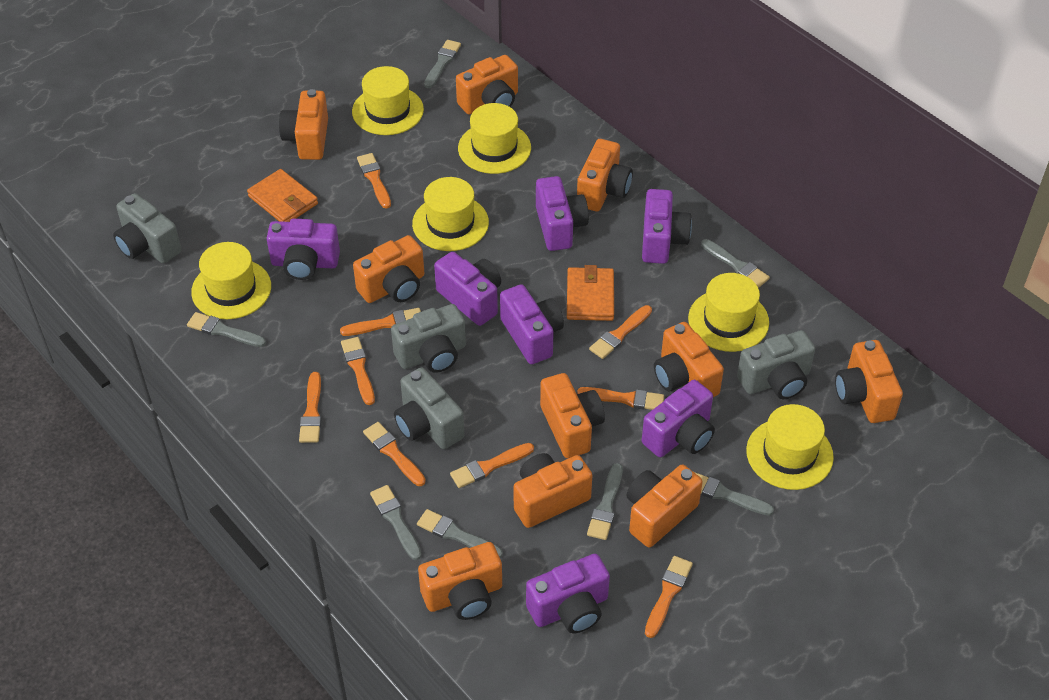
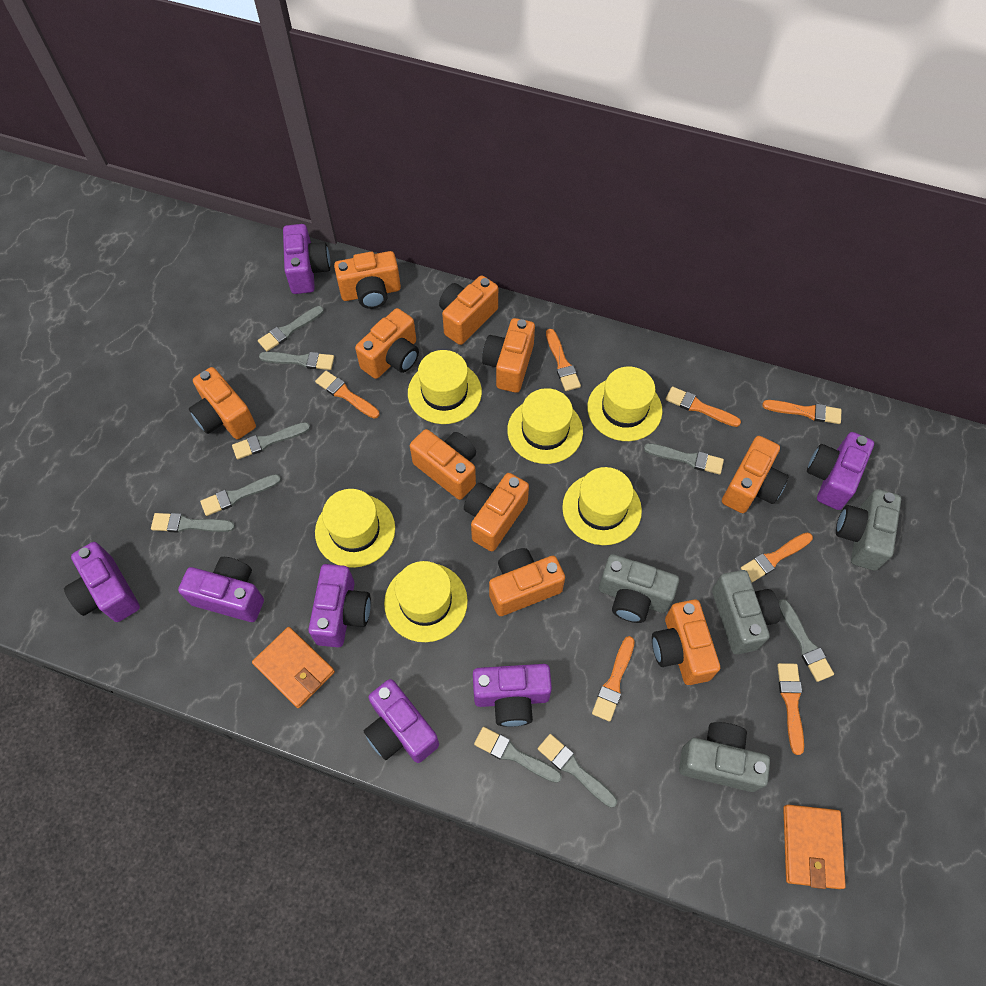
grey brush: 7 -> 9
orange brush: 9 -> 7

